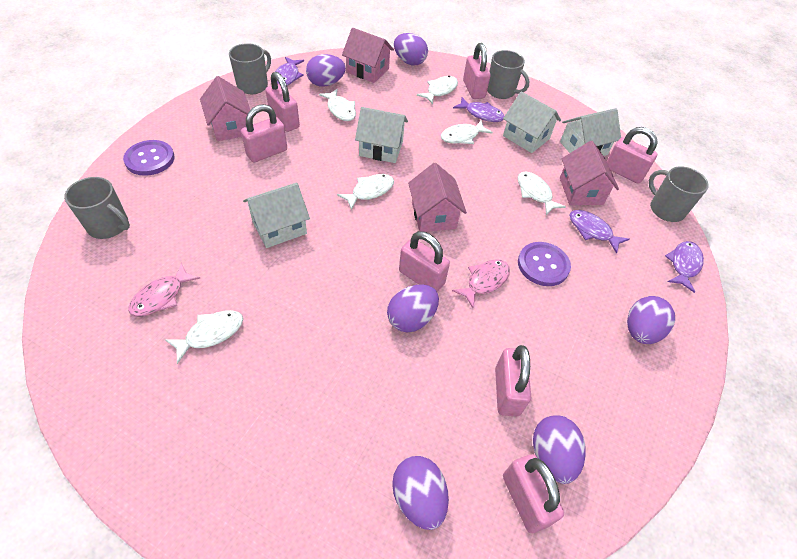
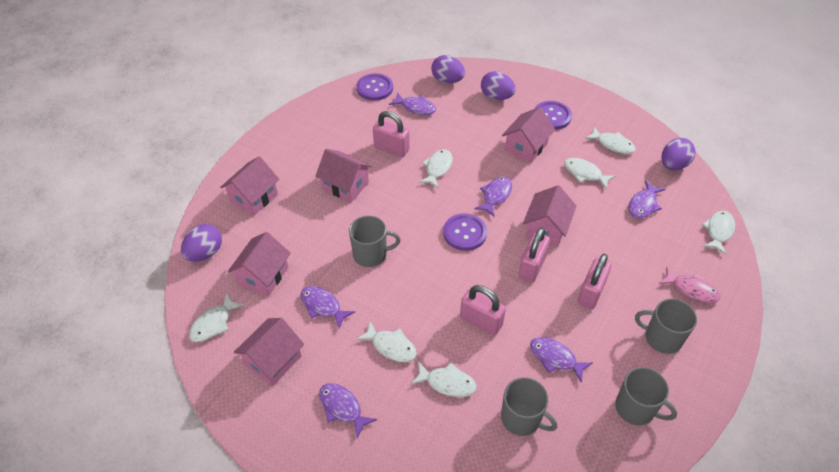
pink fish: 2 -> 1
pink house: 4 -> 6
pink padlock: 7 -> 4
purple button: 2 -> 3
purple egg: 6 -> 4
purple fish: 4 -> 6
white fish: 6 -> 7
white house: 4 -> 0

